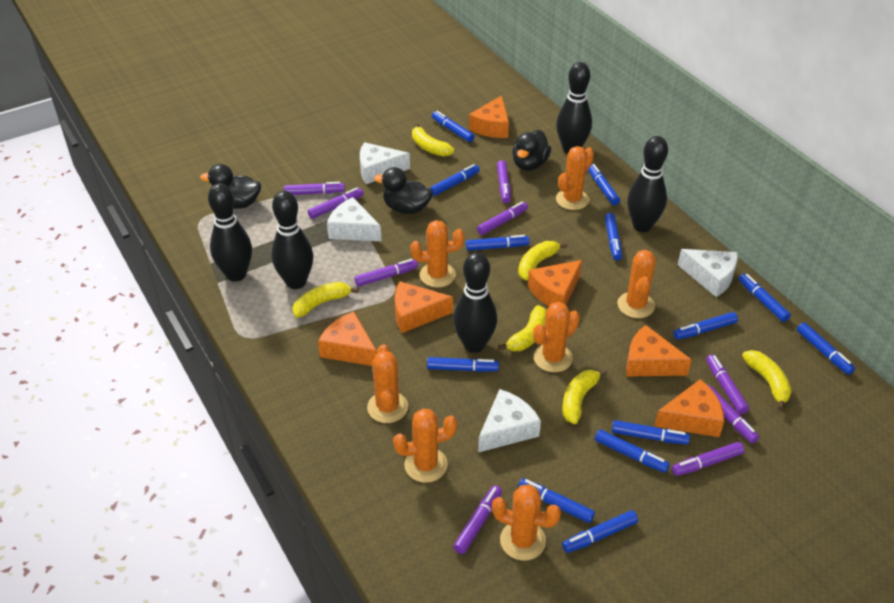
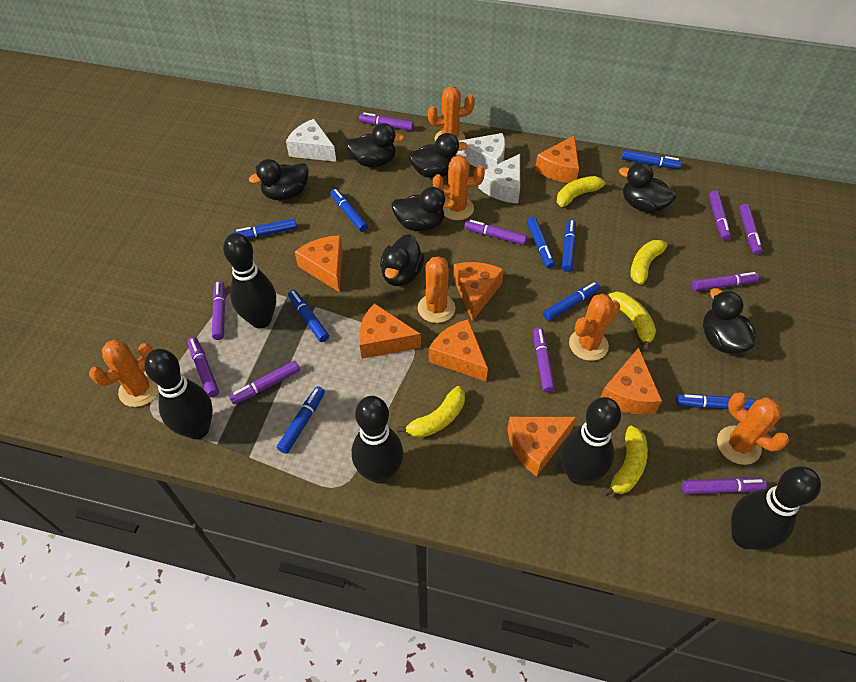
black duck: 3 -> 7
blue marker: 13 -> 9
orange cactus: 7 -> 6
orange cheese: 6 -> 7
purple marker: 9 -> 10
white cheese: 4 -> 3
yellow banana: 6 -> 5

